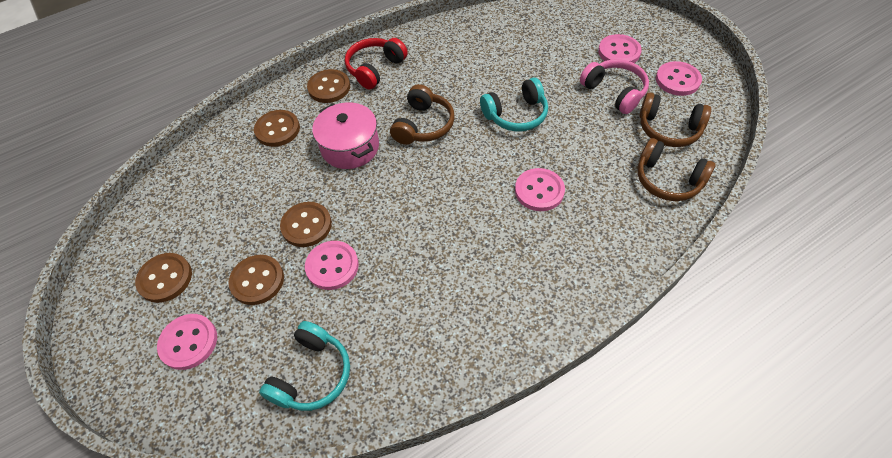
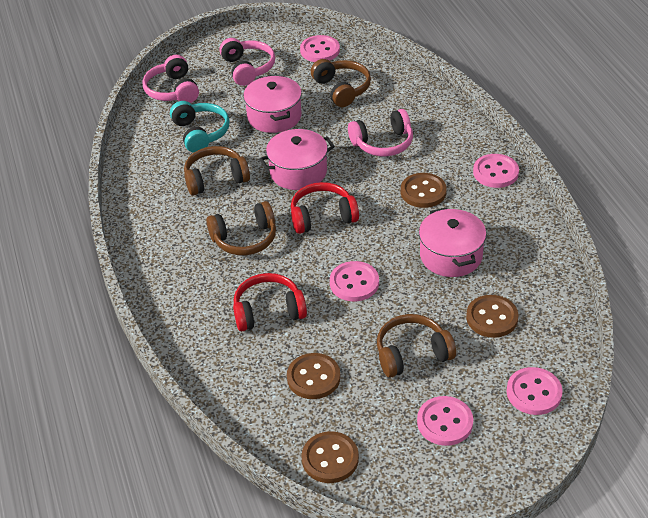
brown button: 5 -> 4
brown headphones: 3 -> 4
pink headphones: 1 -> 3
pink pot: 1 -> 3
red headphones: 1 -> 2
turquoise headphones: 2 -> 1

